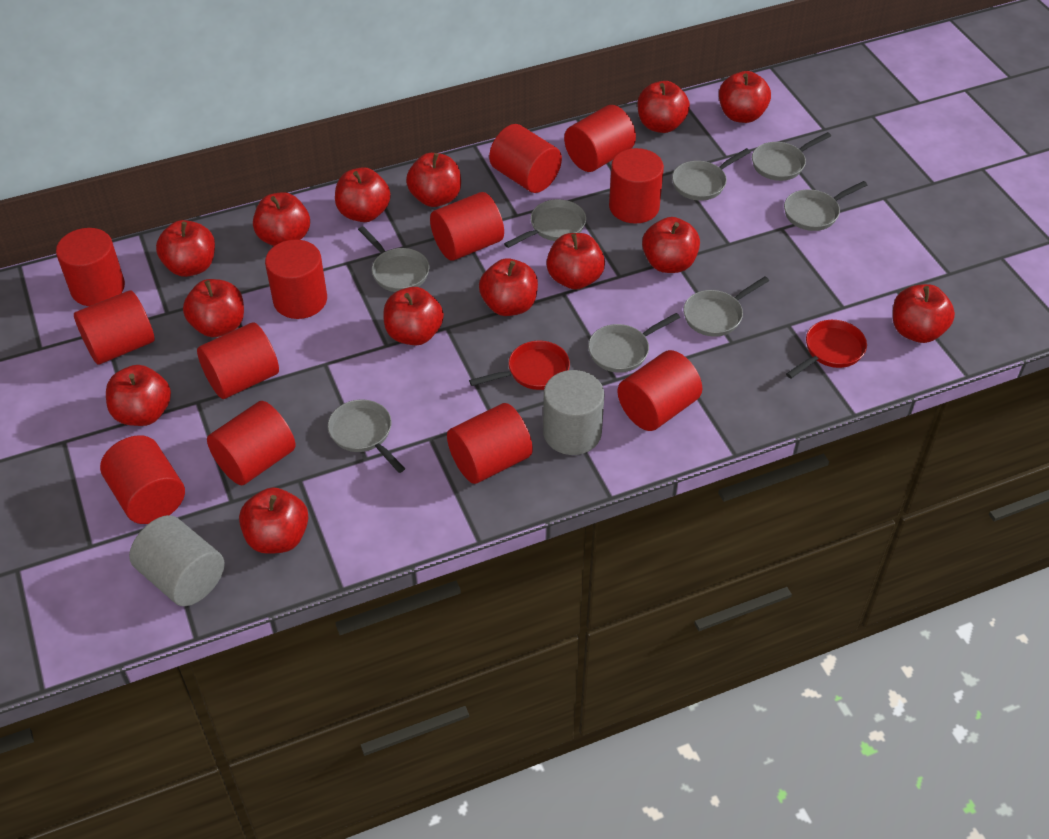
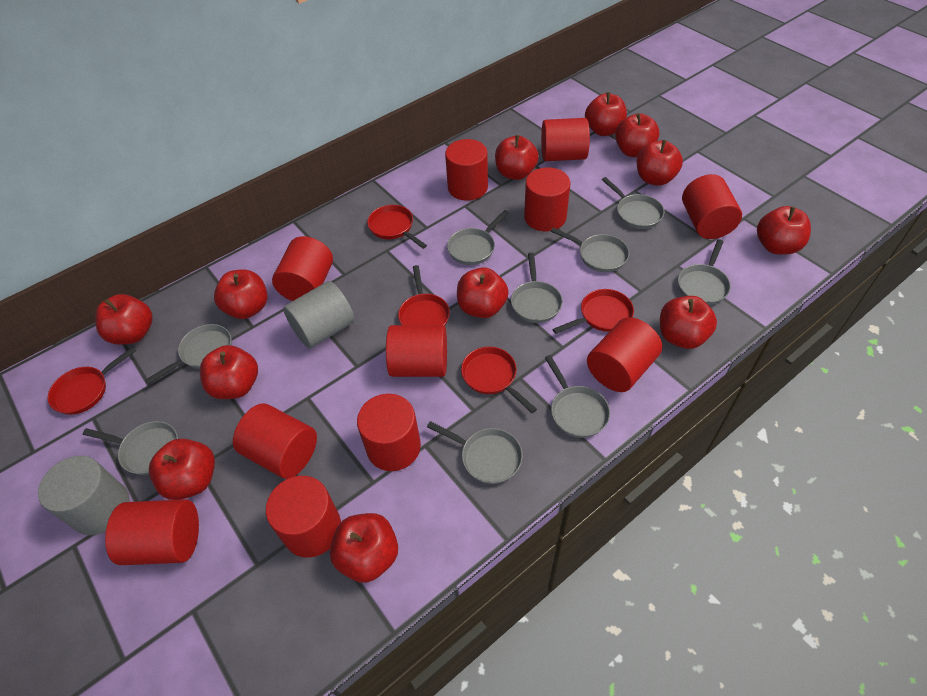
grey pan: 8 -> 9
red apple: 14 -> 12
red cylinder: 12 -> 11
red pan: 2 -> 5

